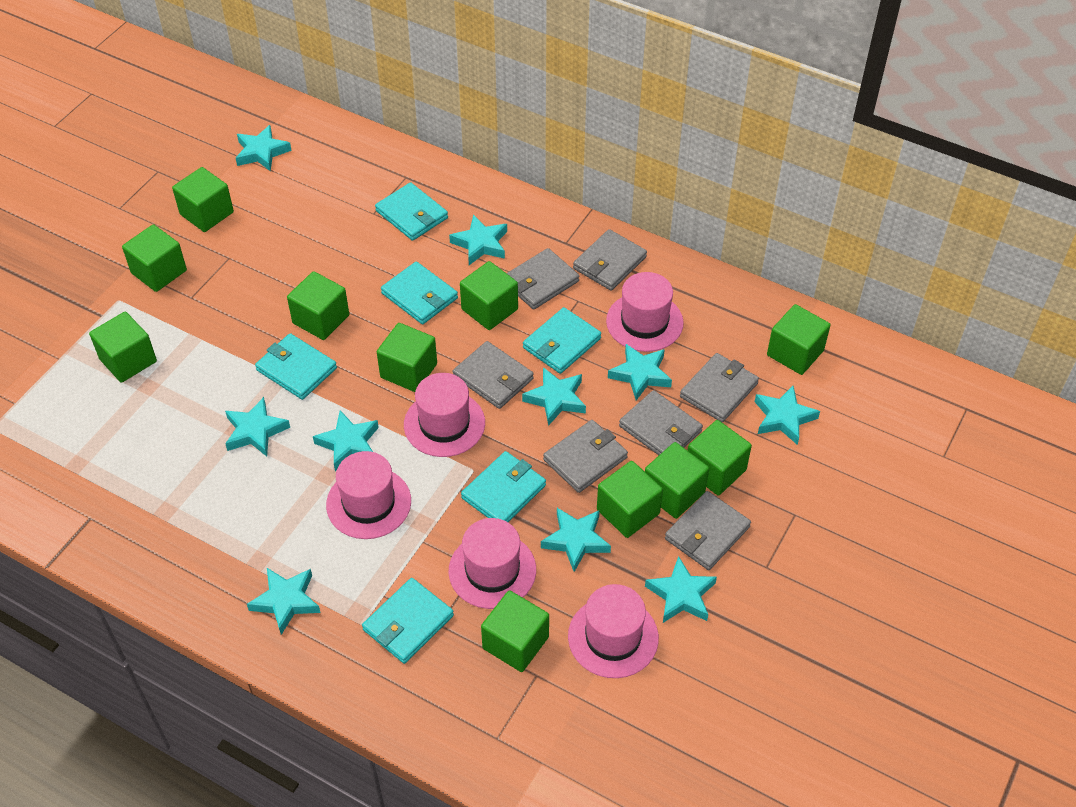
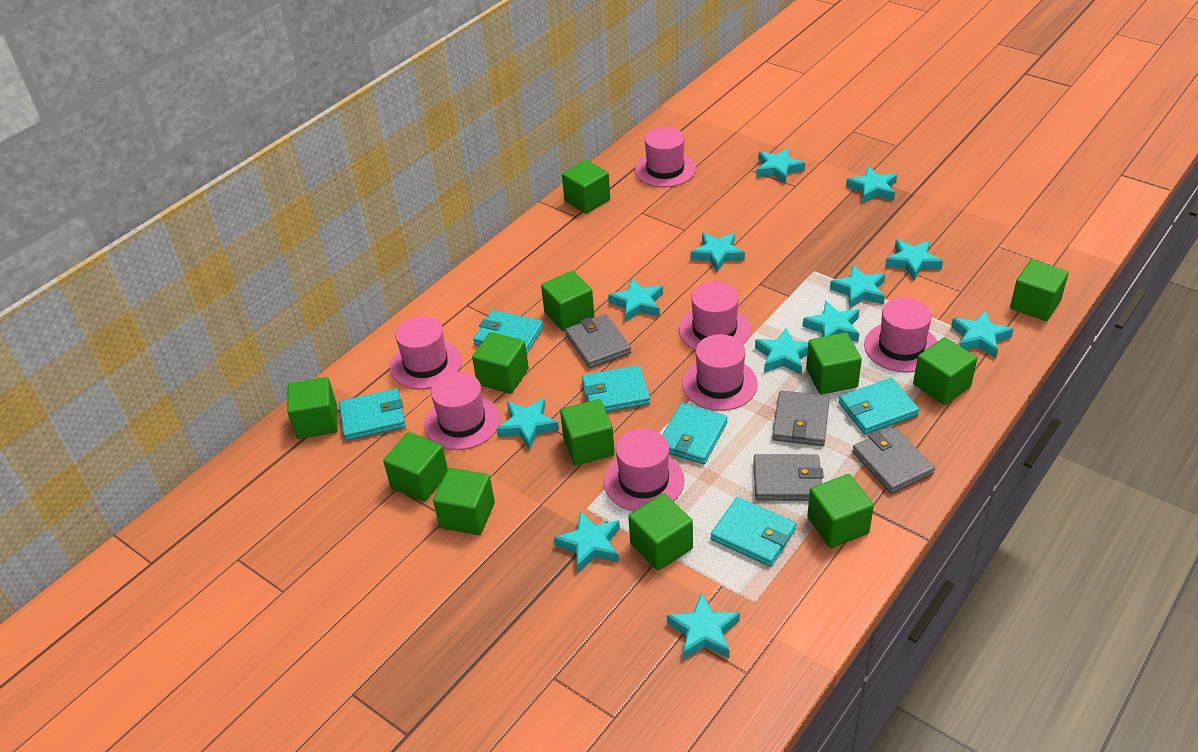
green cube: 11 -> 12
grey wallet: 7 -> 4
pink hat: 5 -> 7
turquoise star: 10 -> 12

